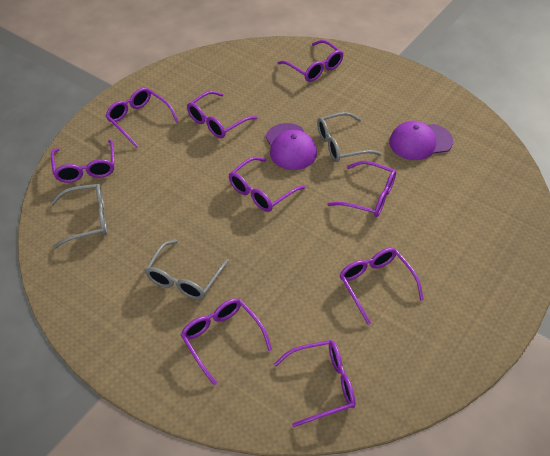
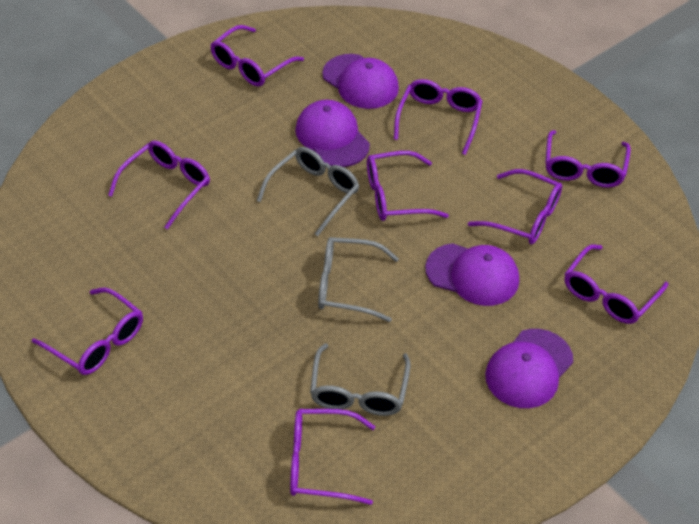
purple cap: 2 -> 4

